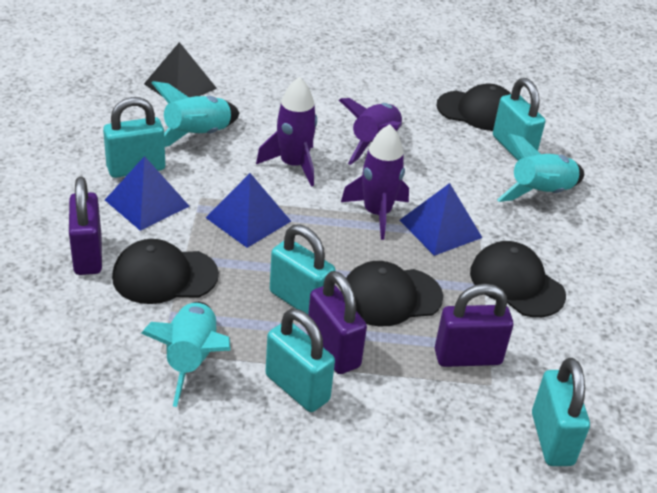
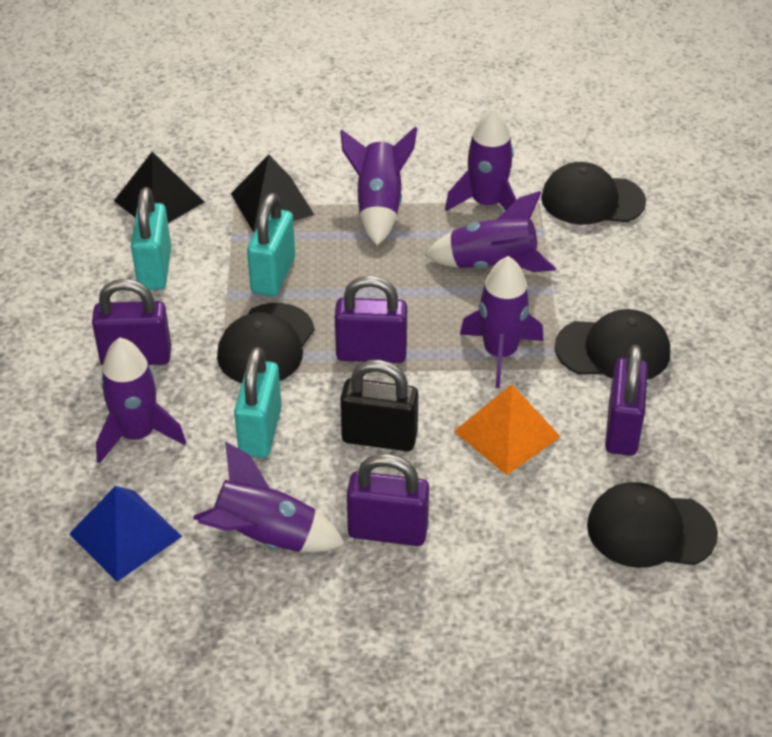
black padlock: 0 -> 1
black pyramid: 1 -> 2
blue pyramid: 3 -> 1
orange pyramid: 0 -> 1
purple padlock: 3 -> 4
purple rocket: 3 -> 6
turquoise padlock: 5 -> 3
turquoise rocket: 3 -> 0

